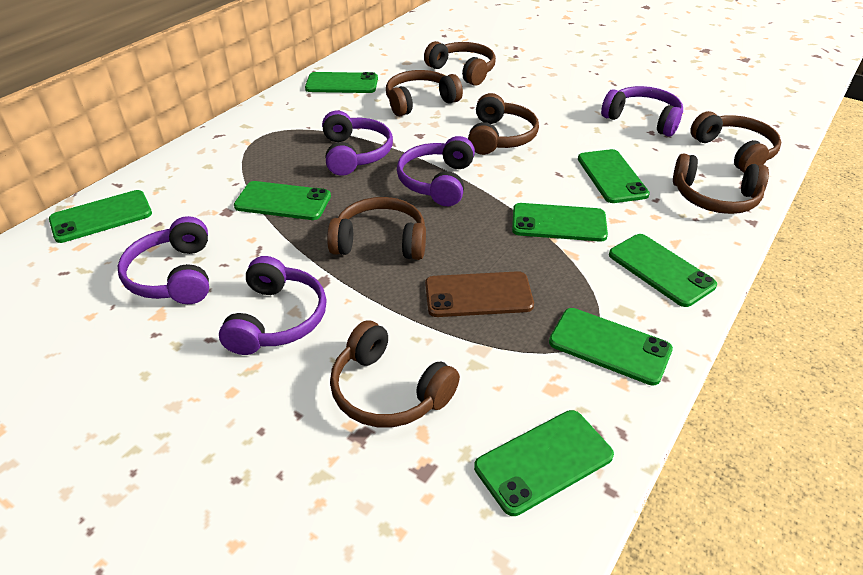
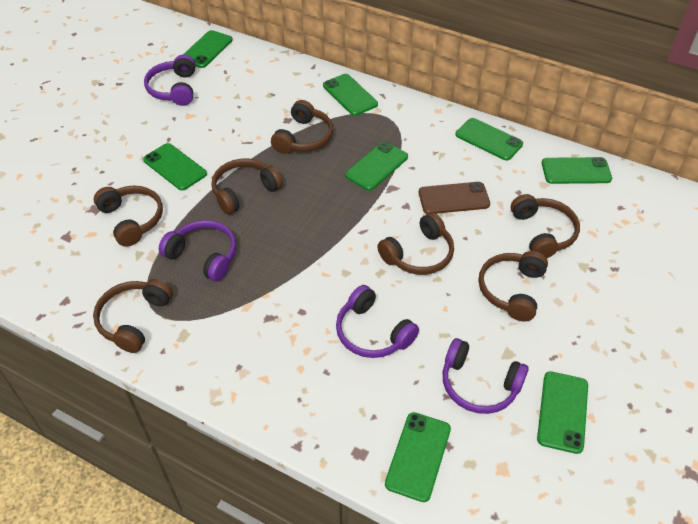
purple headphones: 5 -> 4

